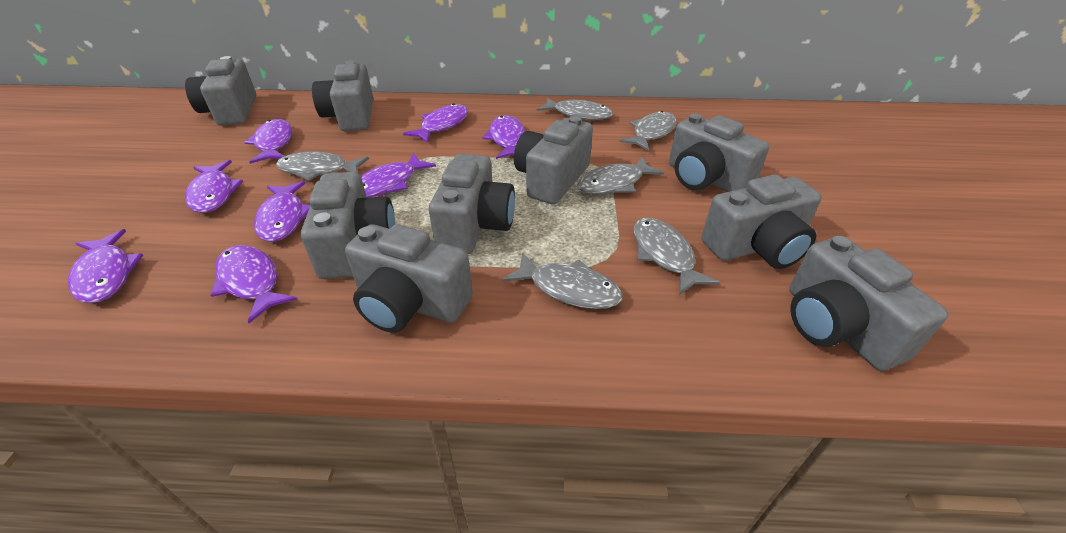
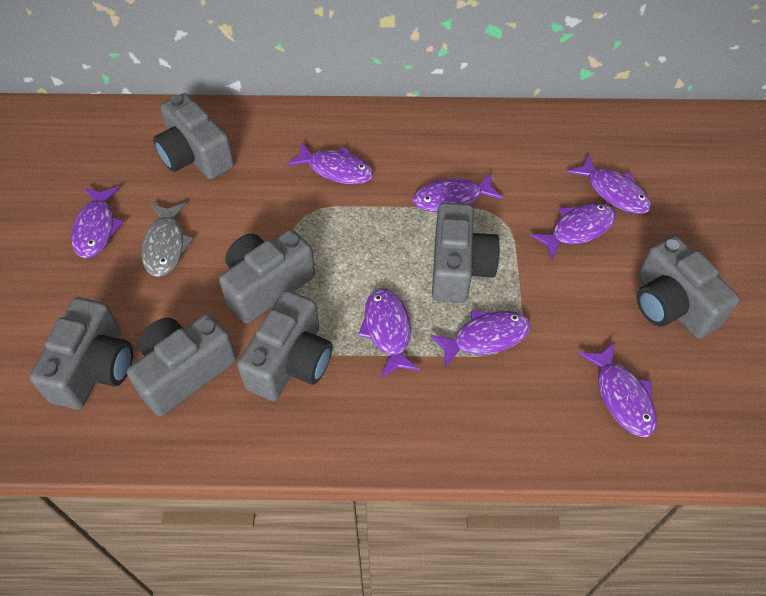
grey camera: 9 -> 7
grey fish: 6 -> 1

